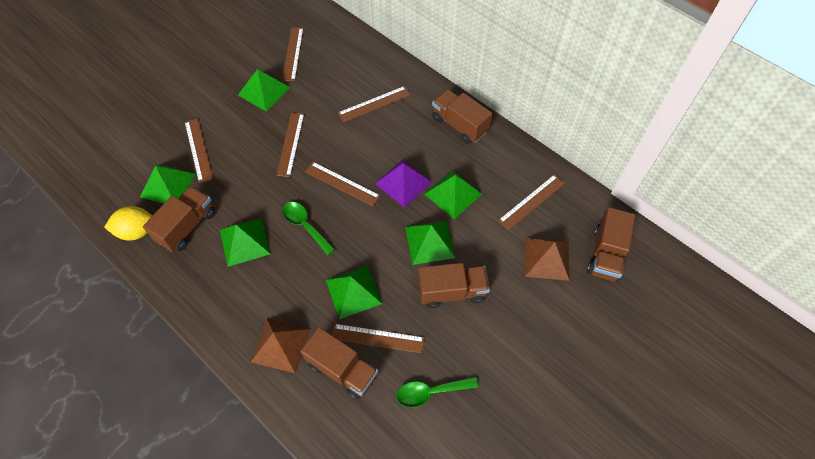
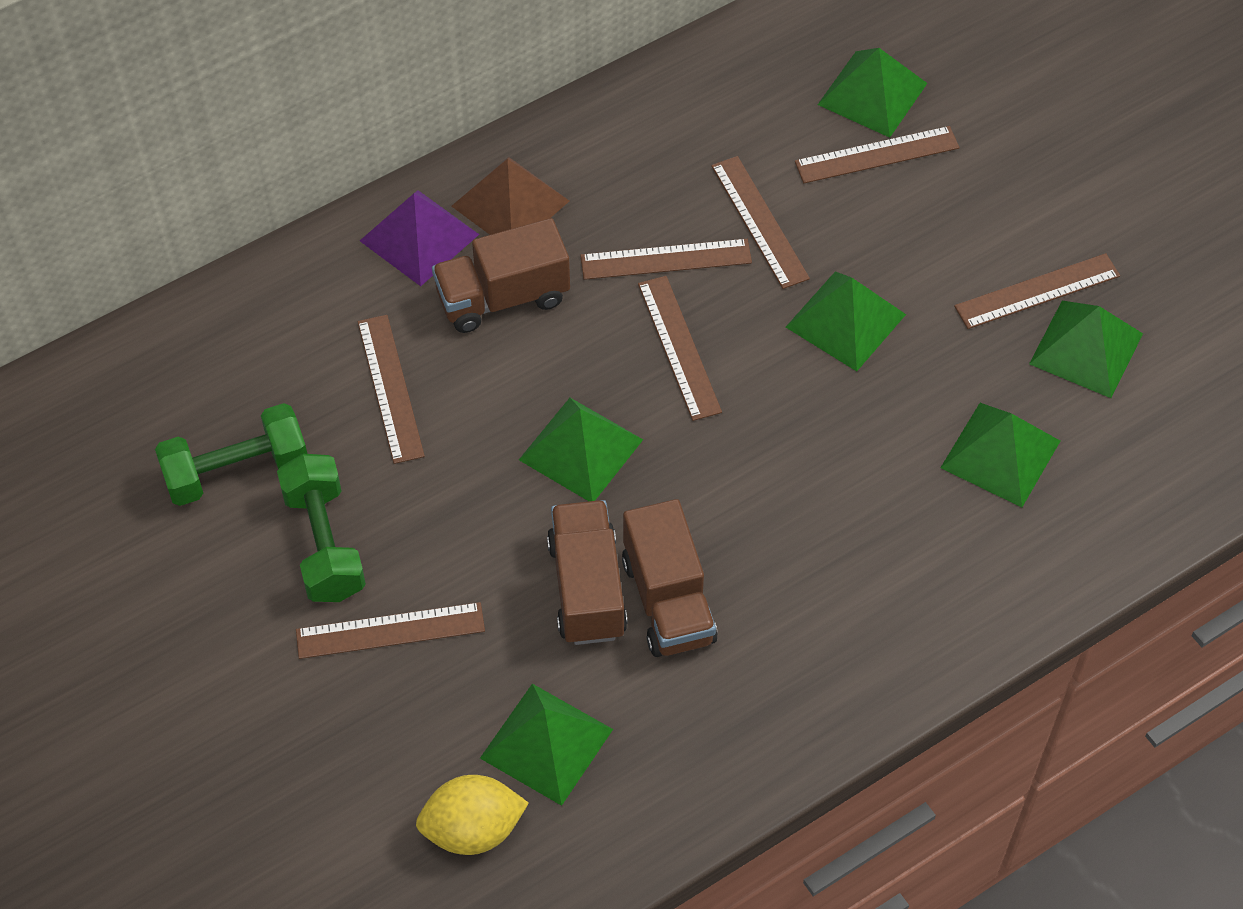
brown pyramid: 2 -> 1
brown truck: 5 -> 3
green dumbbell: 0 -> 2
green spoon: 2 -> 0

